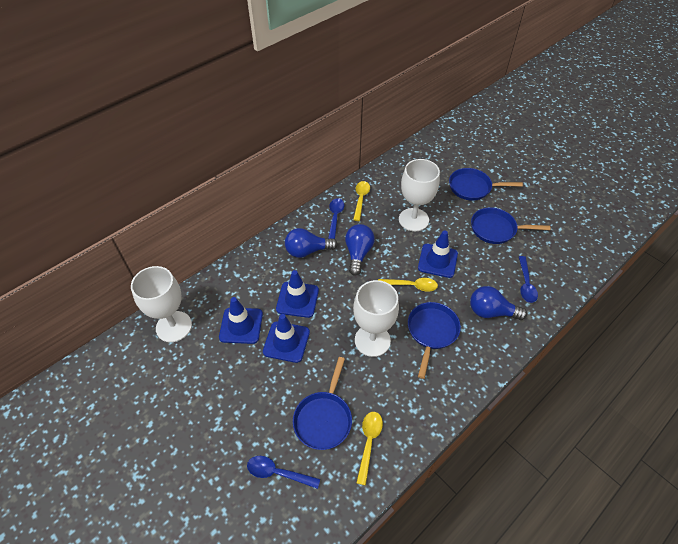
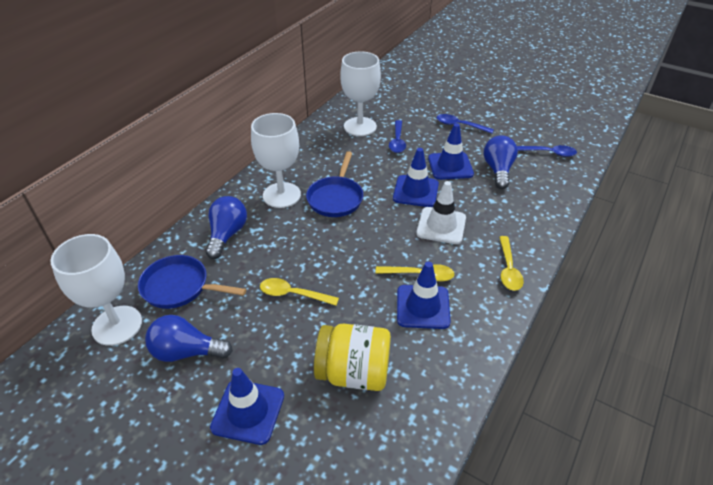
blue pan: 4 -> 2
white traffic cone: 0 -> 1
yellow jar: 0 -> 1

